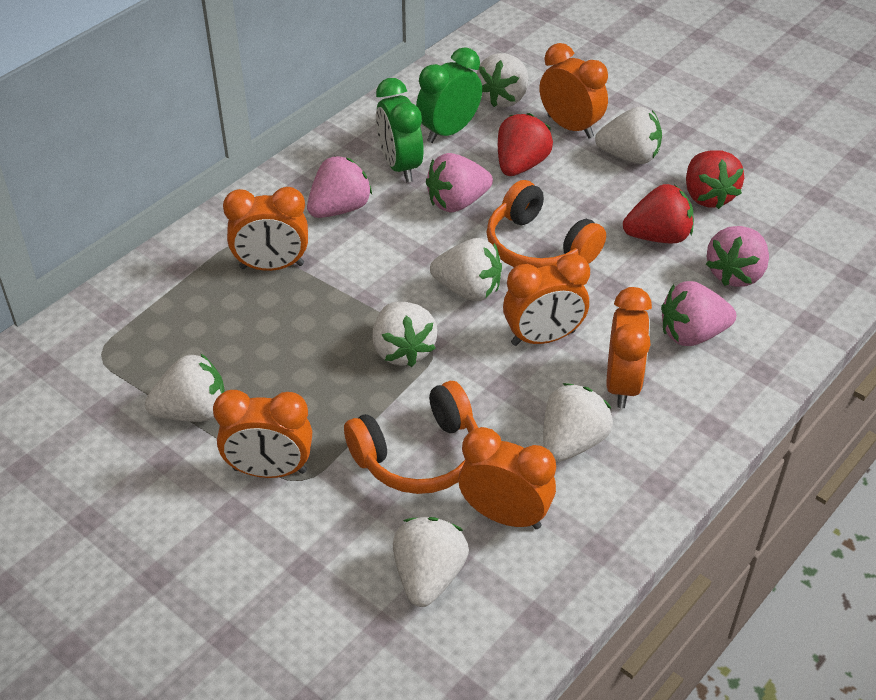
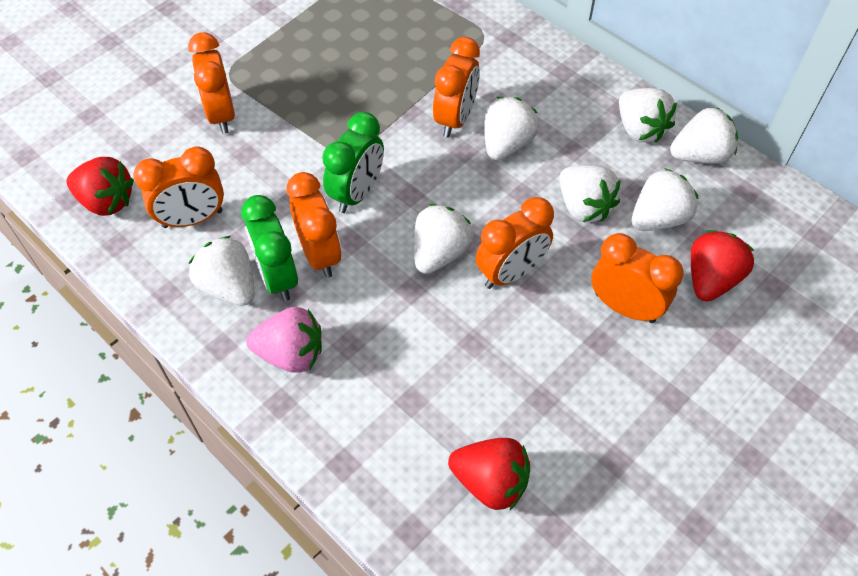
orange headphones: 2 -> 0
pink strawberry: 4 -> 1

